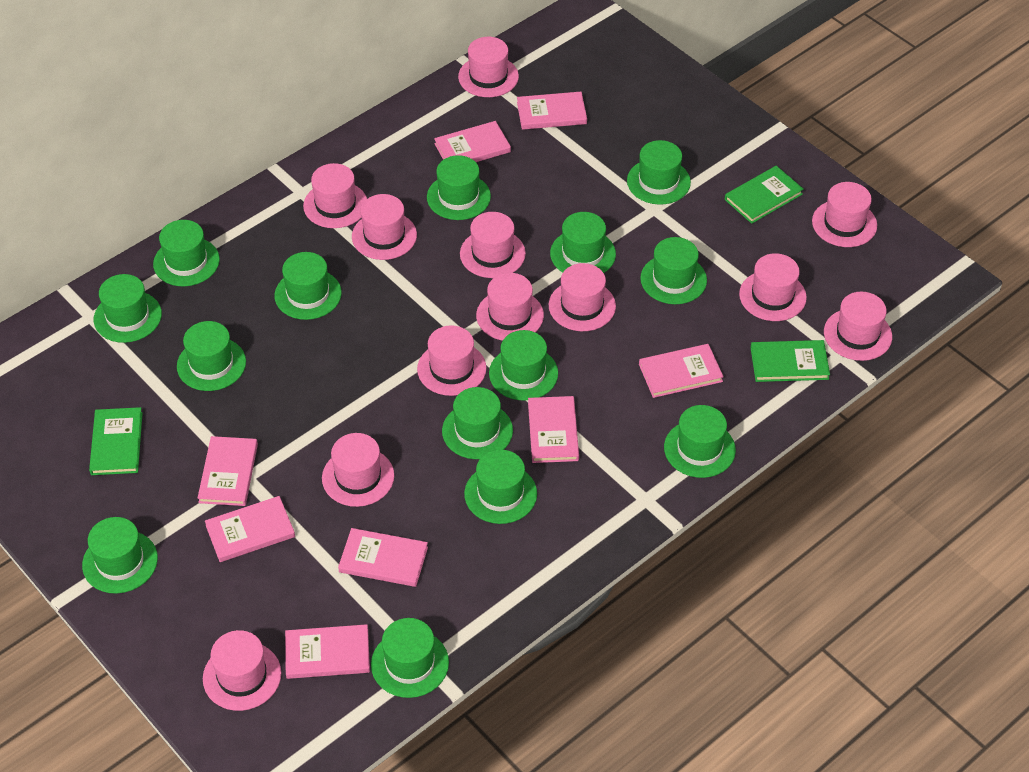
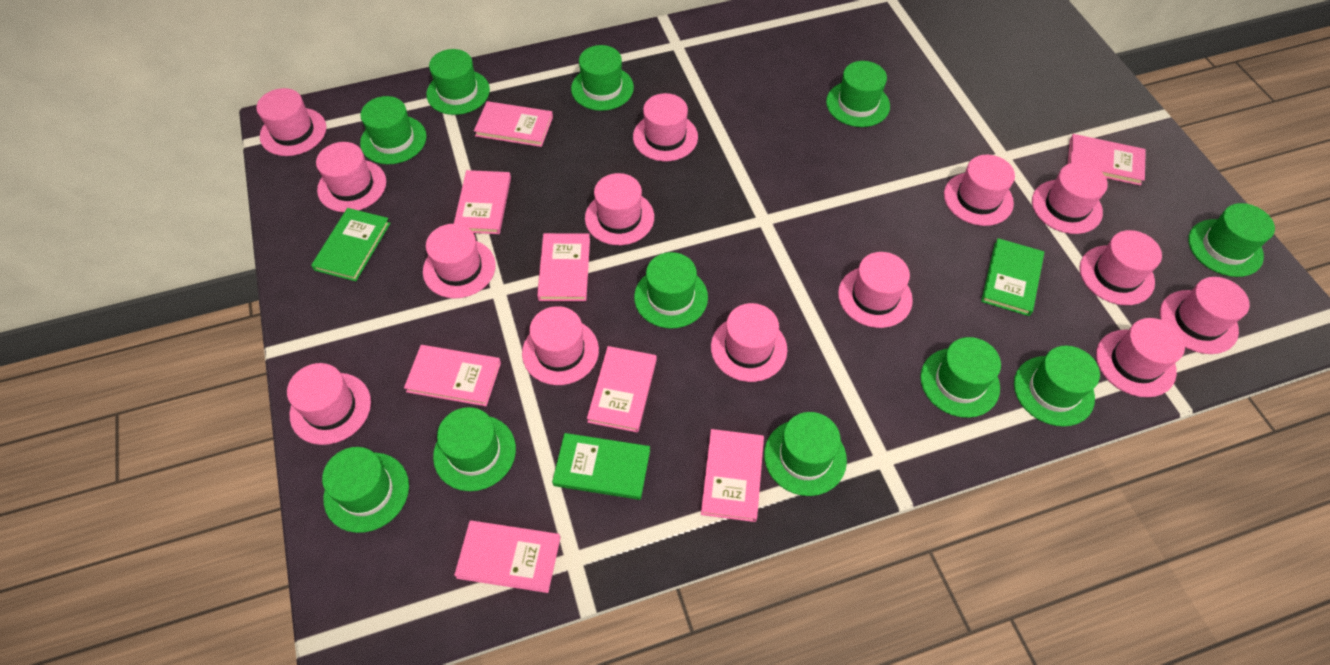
green hat: 14 -> 11
pink hat: 12 -> 14

